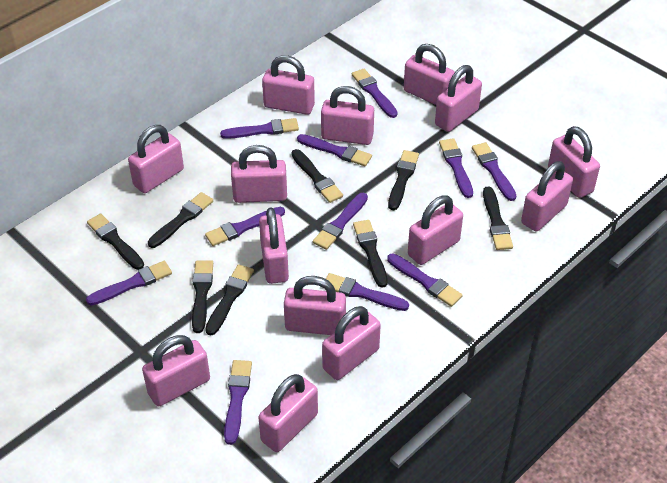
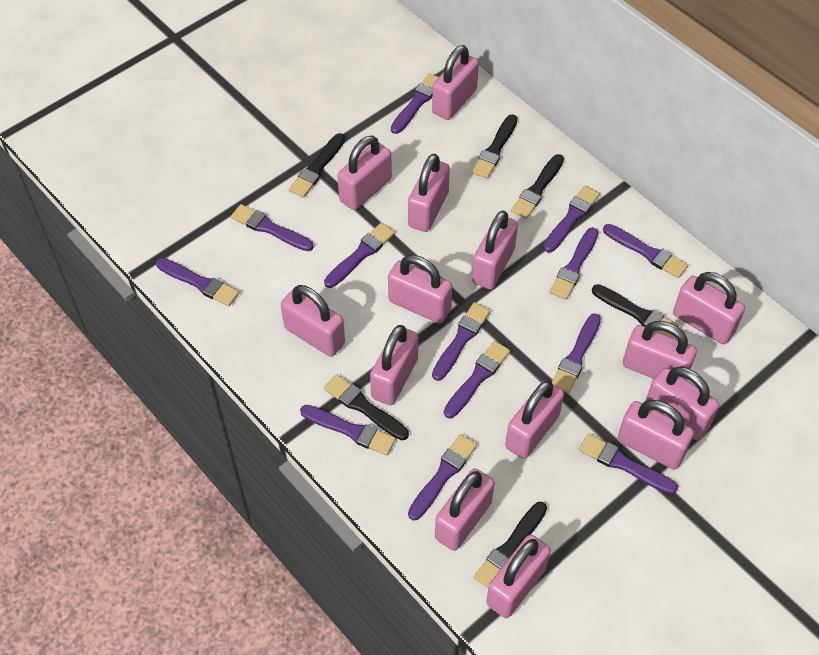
black brush: 8 -> 6
purple brush: 11 -> 13

